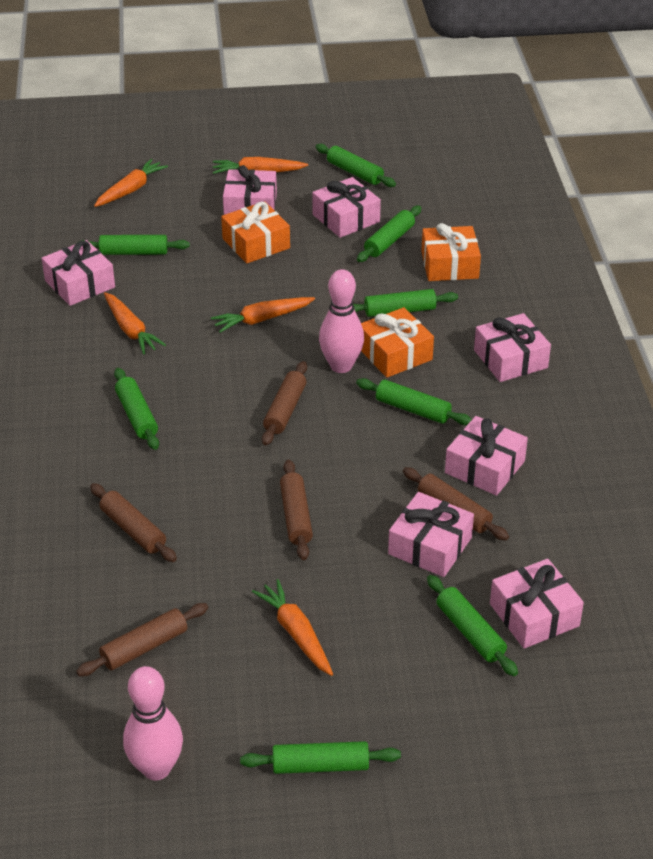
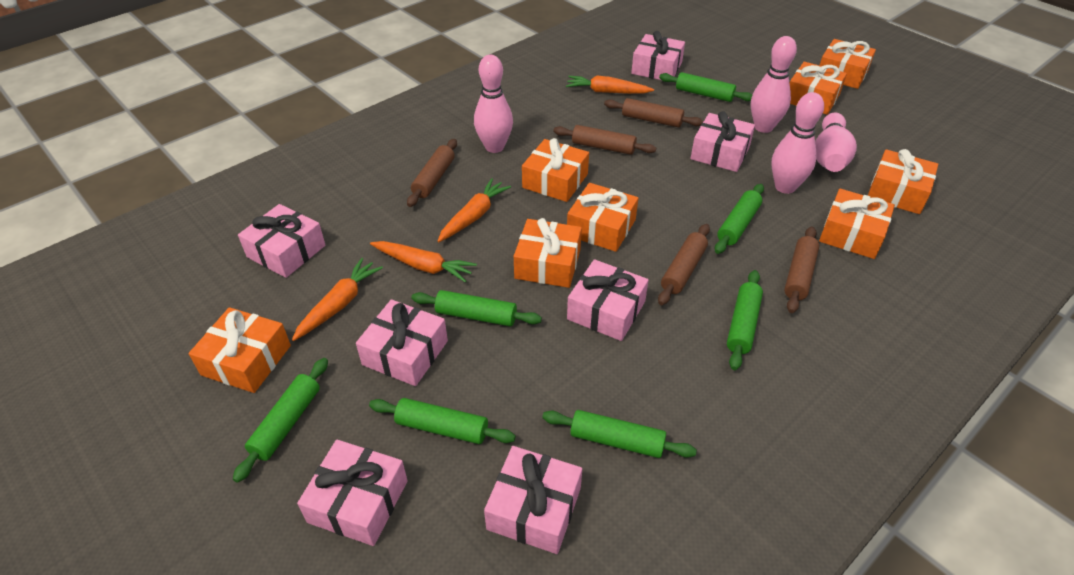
green rolling pin: 8 -> 7
orange carrot: 5 -> 4
orange gift: 3 -> 8
pink bowling pin: 2 -> 4

